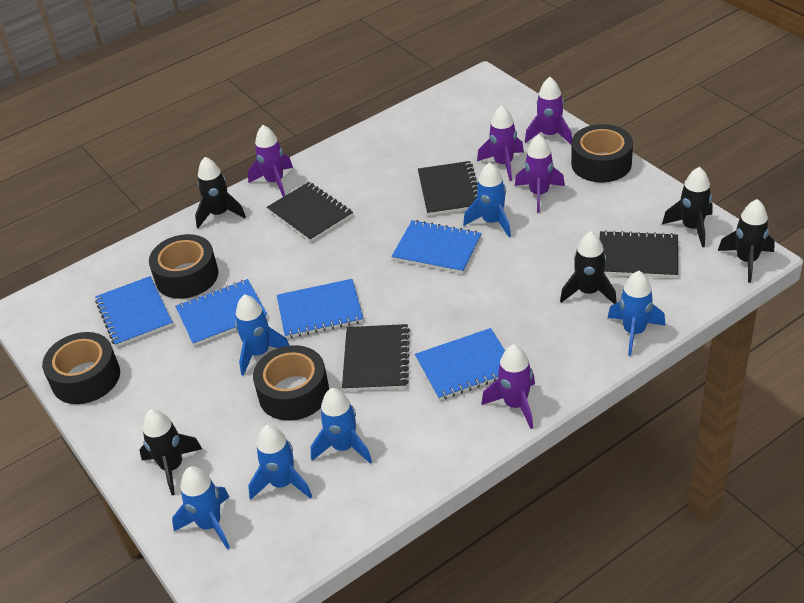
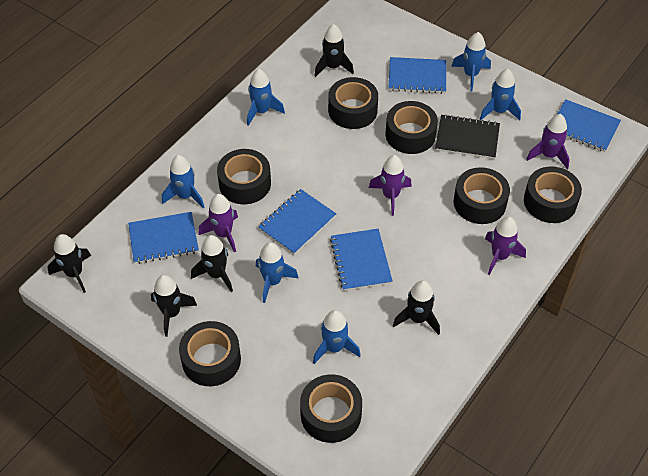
black notebook: 4 -> 1
black tape: 4 -> 7
purple rocket: 5 -> 4

